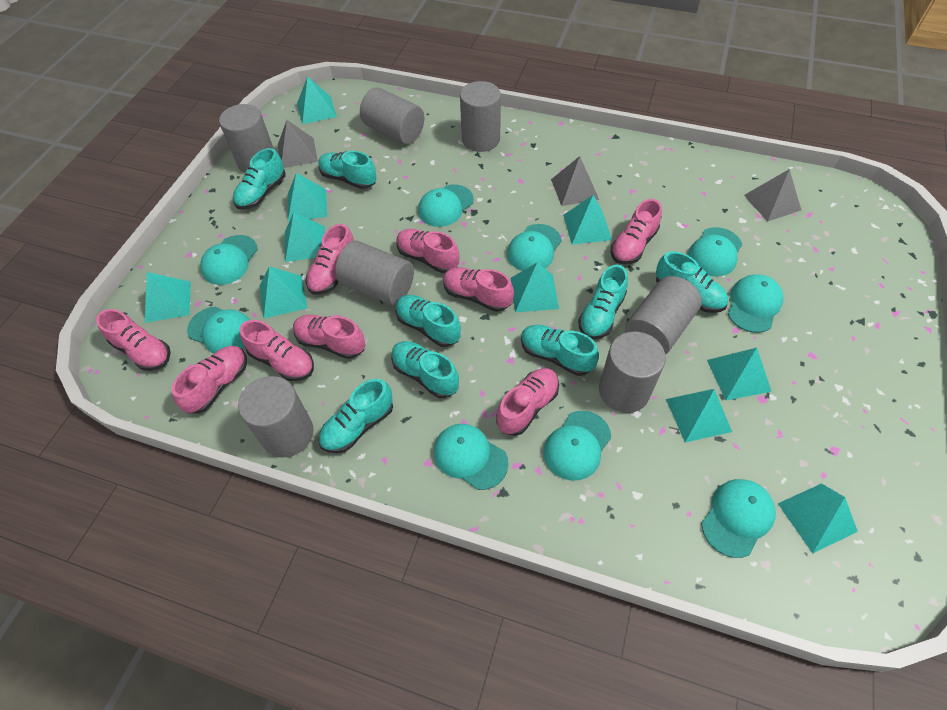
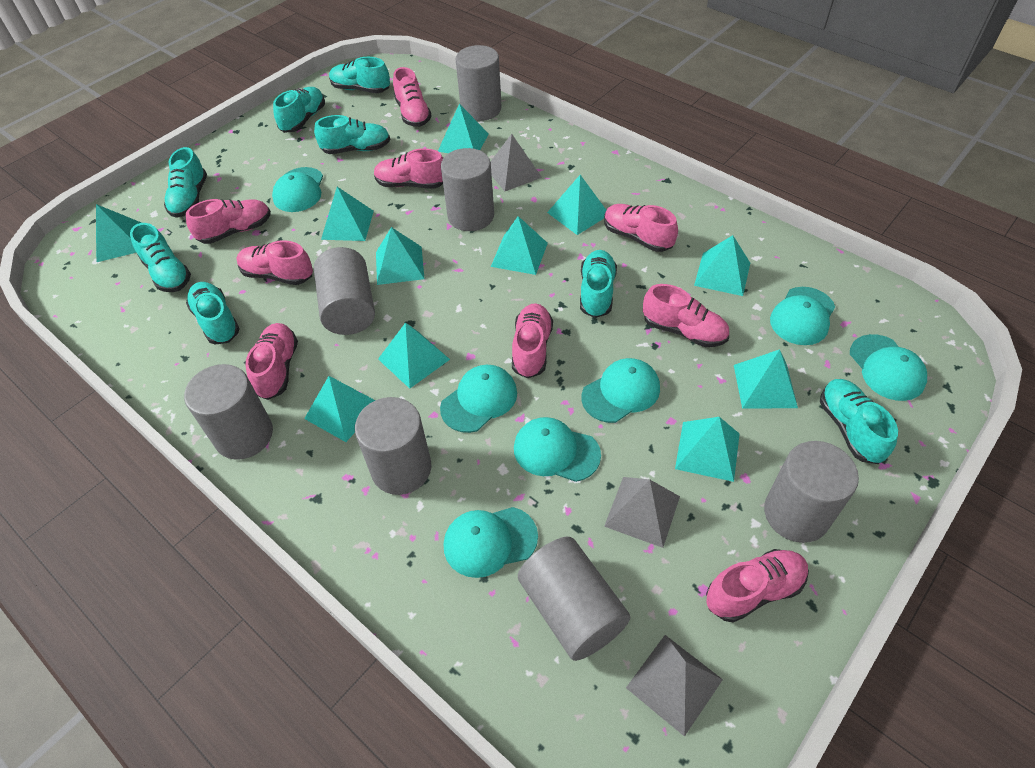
turquoise cap: 9 -> 7
turquoise pyramid: 10 -> 11

